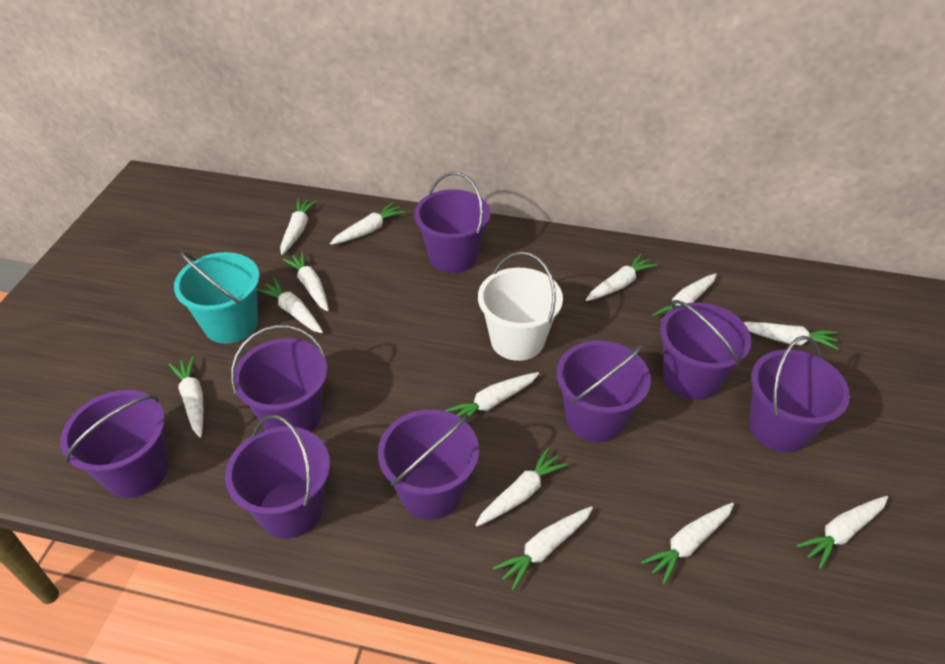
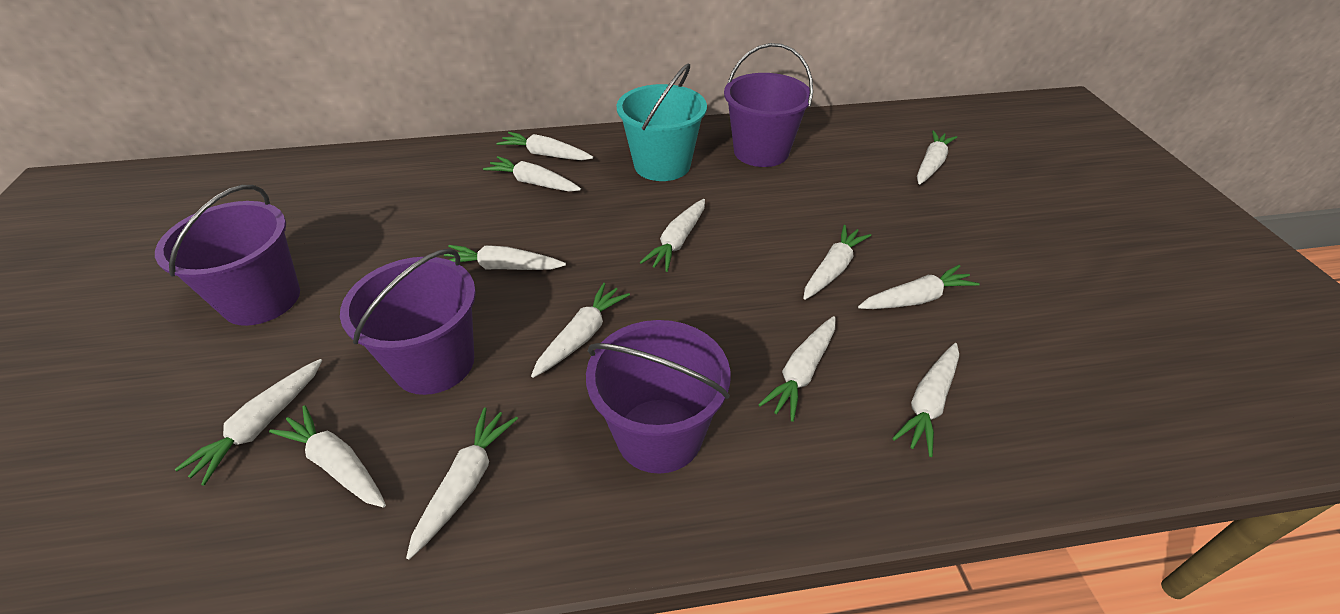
purple bucket: 8 -> 4
white bucket: 1 -> 0

